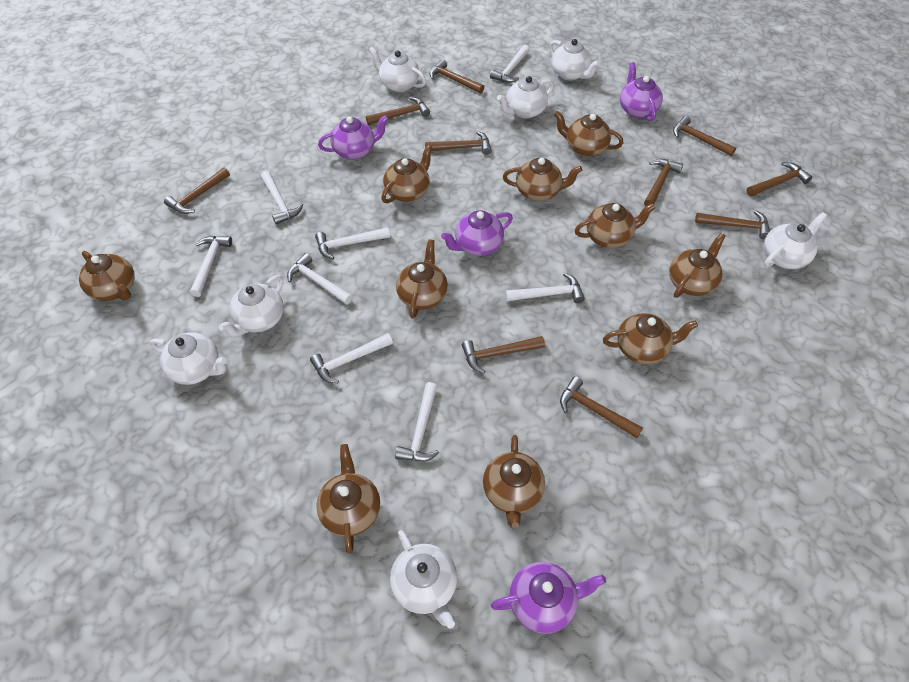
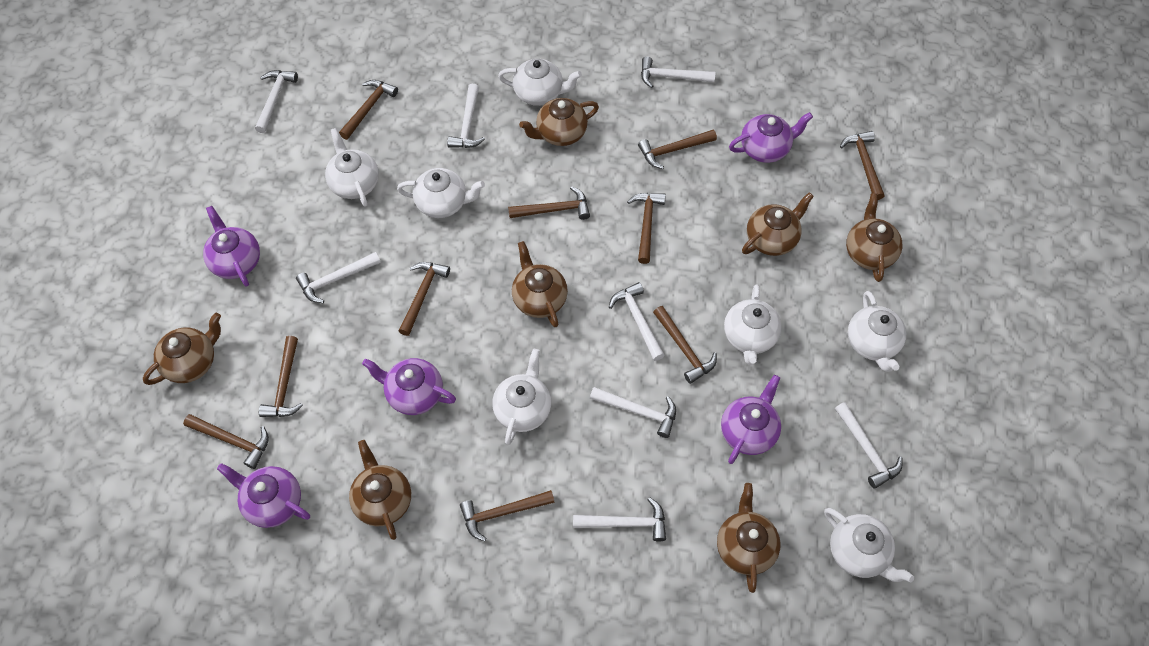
brown teapot: 10 -> 7
purple teapot: 4 -> 5

